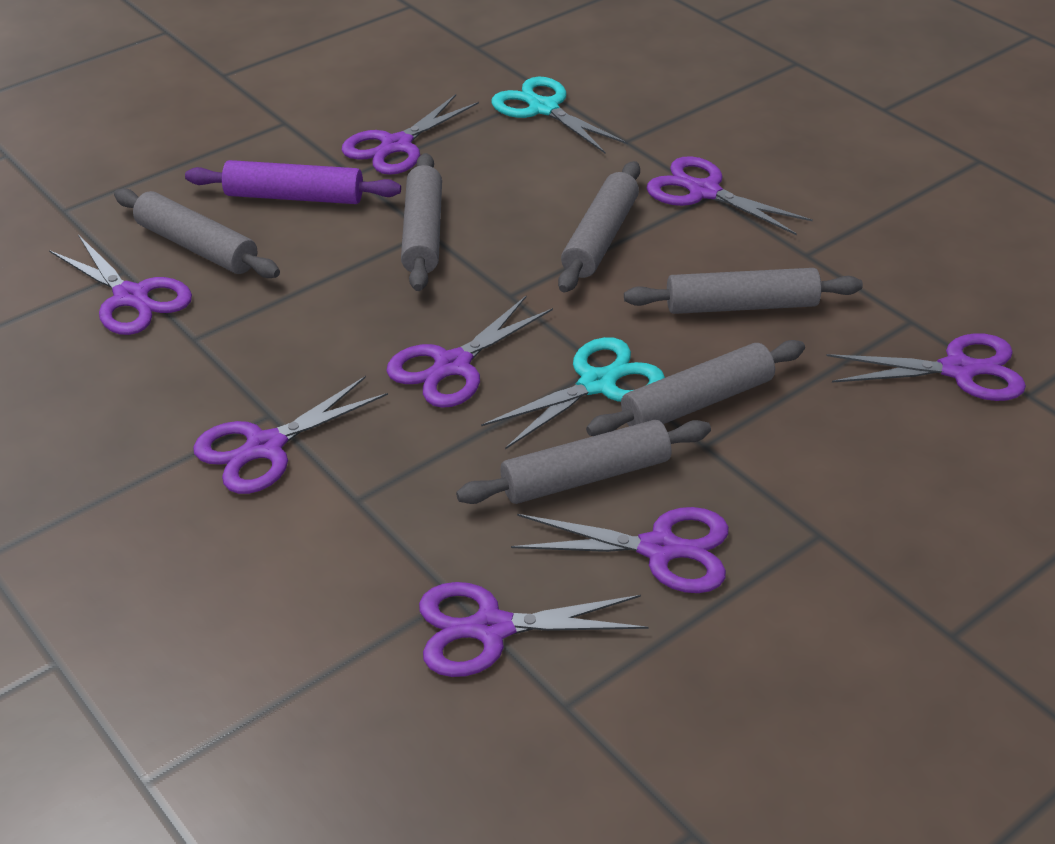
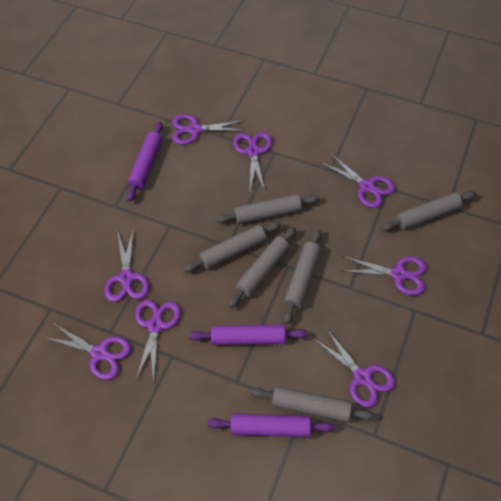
purple rolling pin: 1 -> 3
turquoise scissors: 2 -> 0

